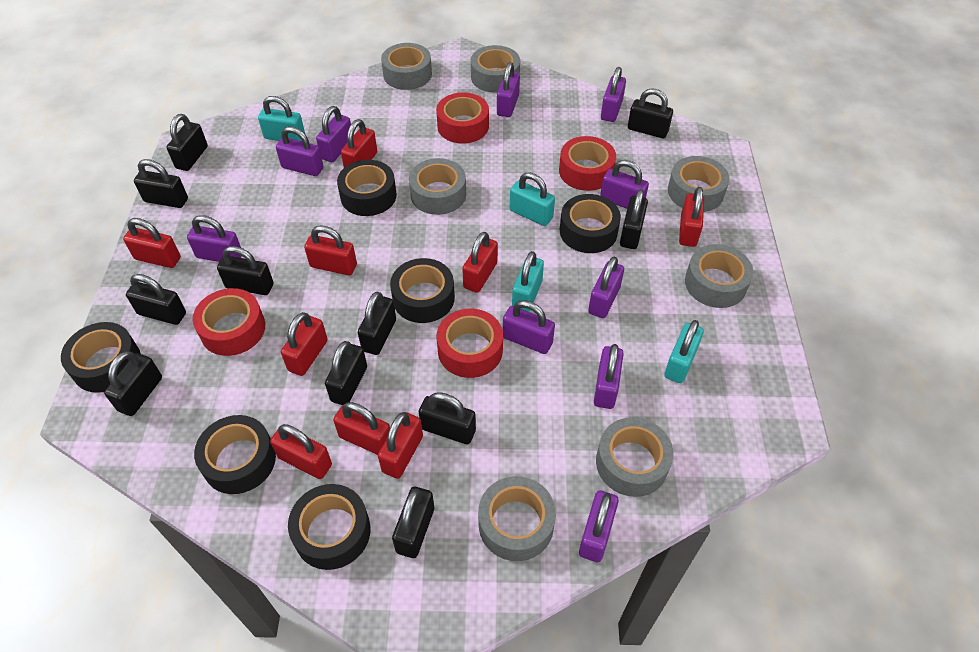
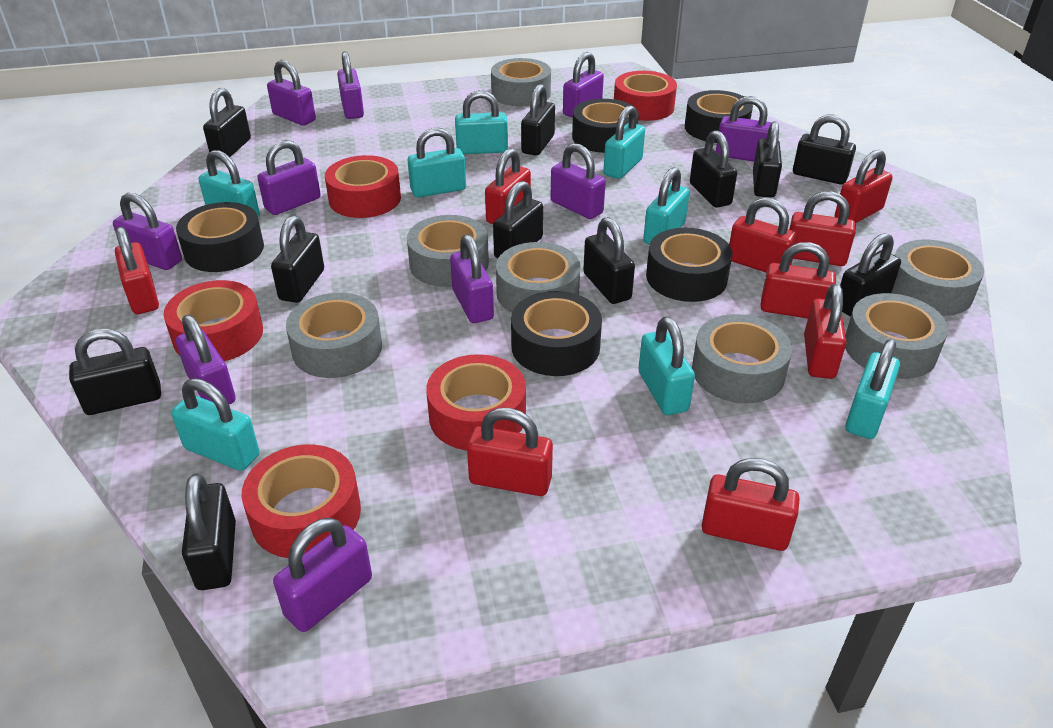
black tape: 6 -> 5
red tape: 4 -> 5
turquoise padlock: 4 -> 8

